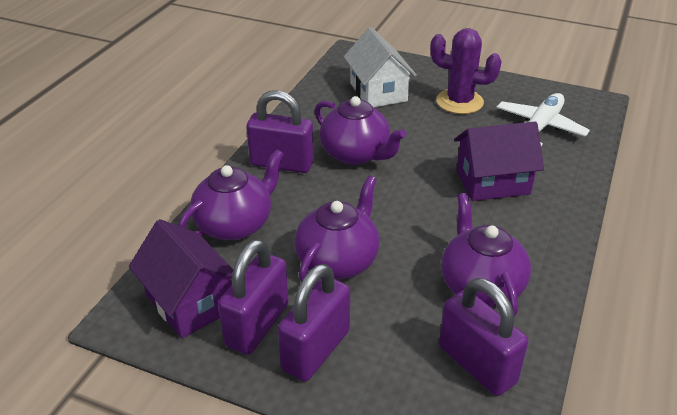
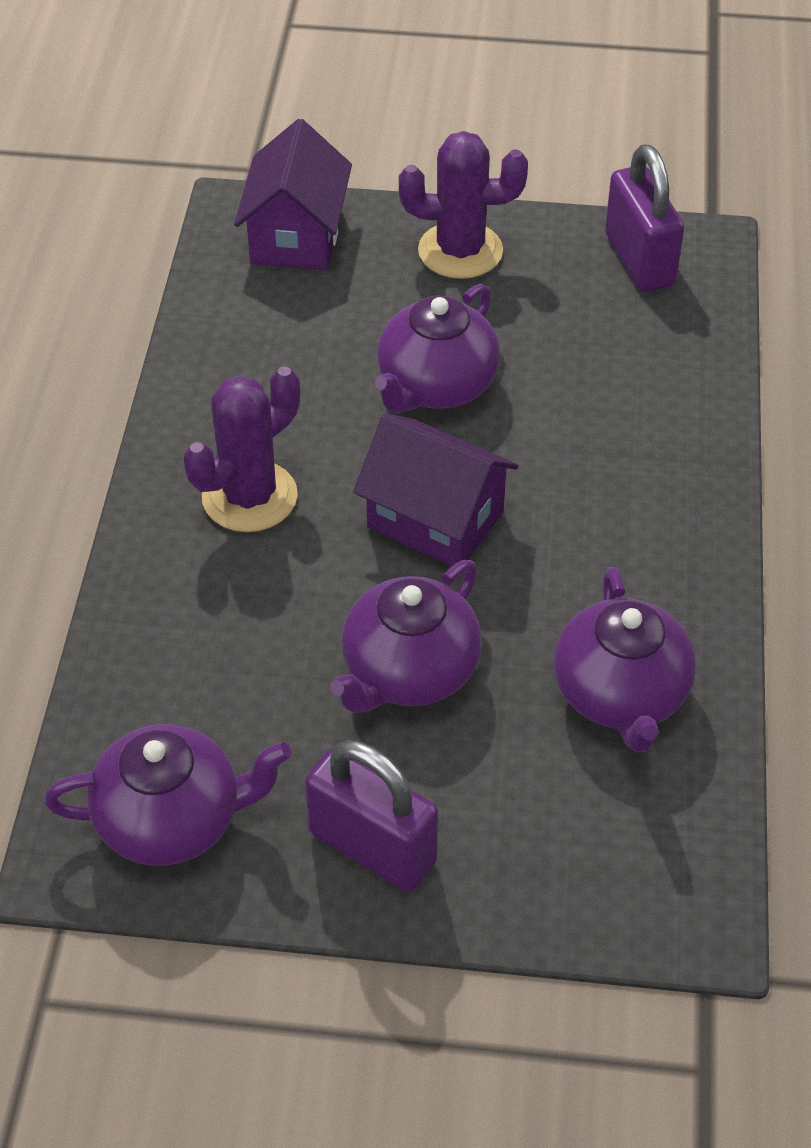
purple cactus: 1 -> 2
purple padlock: 4 -> 2
white house: 1 -> 0
white plane: 1 -> 0

